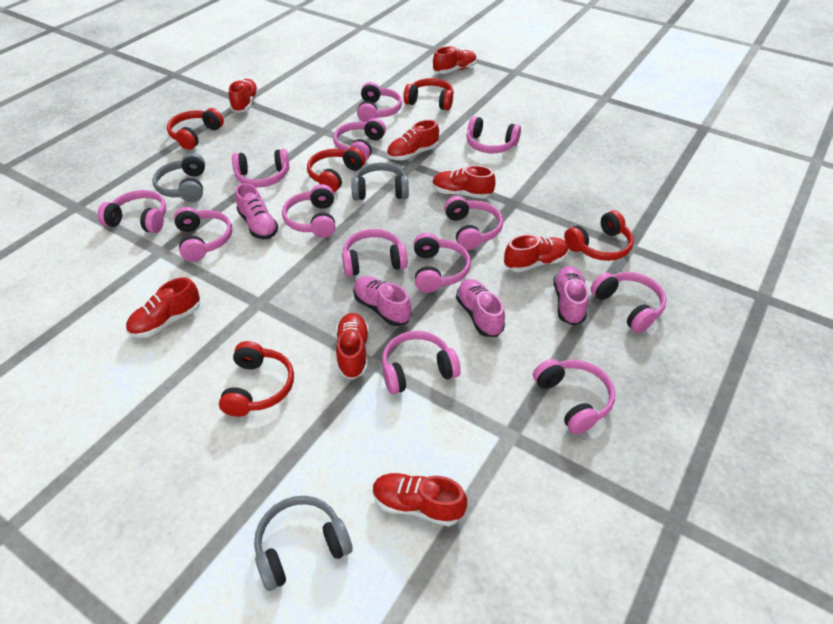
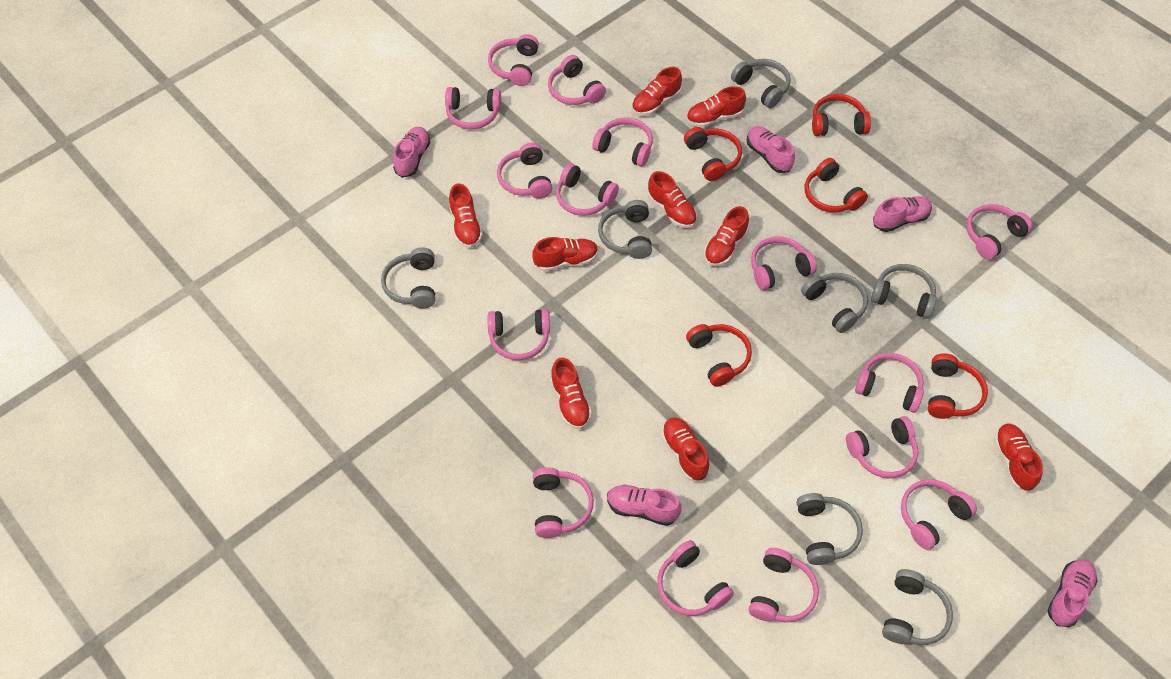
grey headphones: 3 -> 7
pink headphones: 13 -> 15
pink shoe: 4 -> 5
red shoe: 8 -> 9

